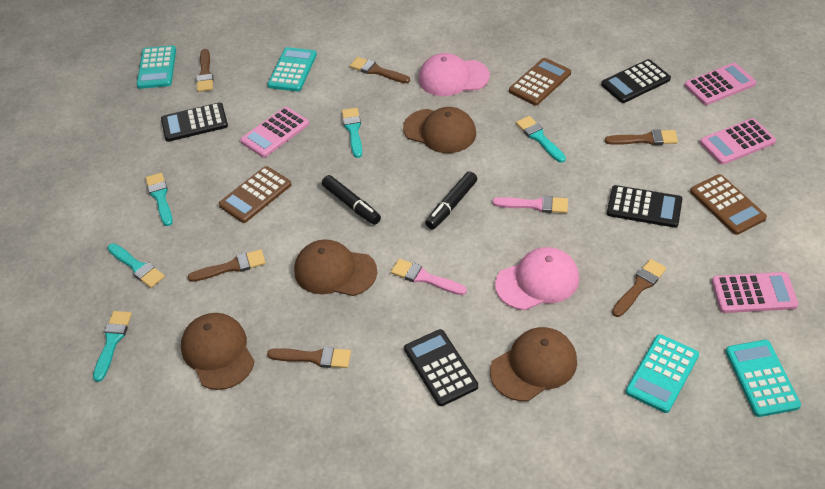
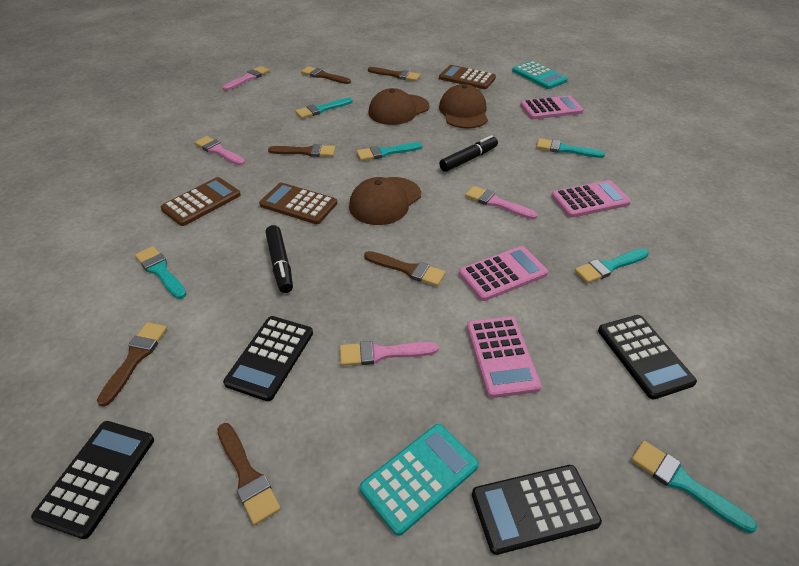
brown cap: 4 -> 3
pink brush: 2 -> 4
pink cap: 2 -> 0
turquoise brush: 5 -> 6
turquoise calculator: 4 -> 2

